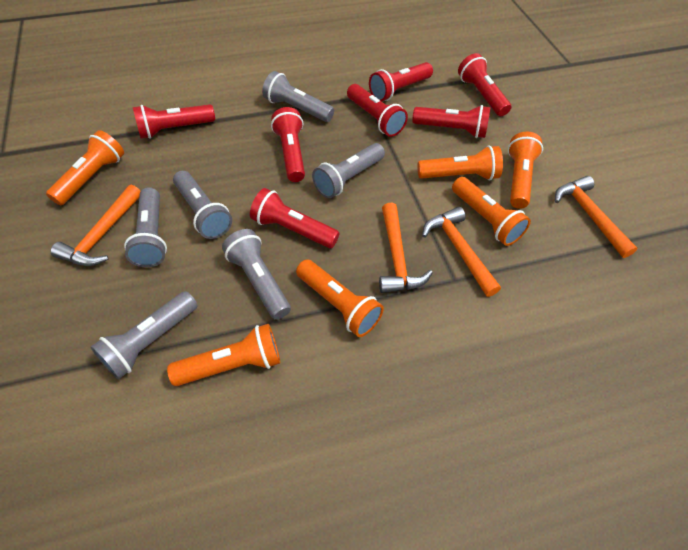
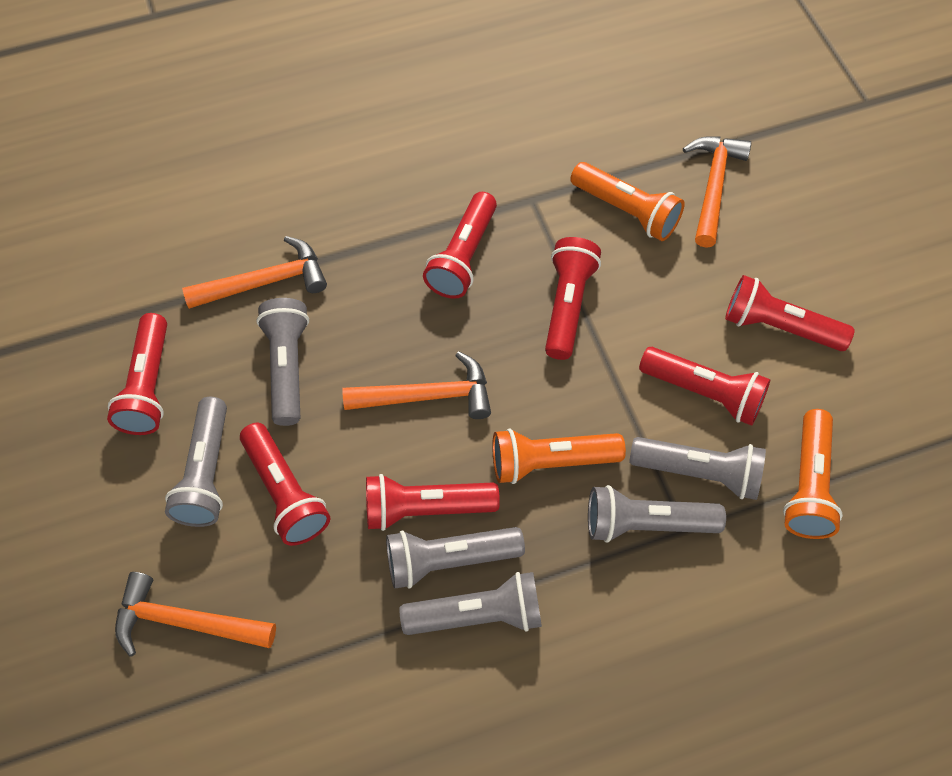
orange flashlight: 6 -> 3

